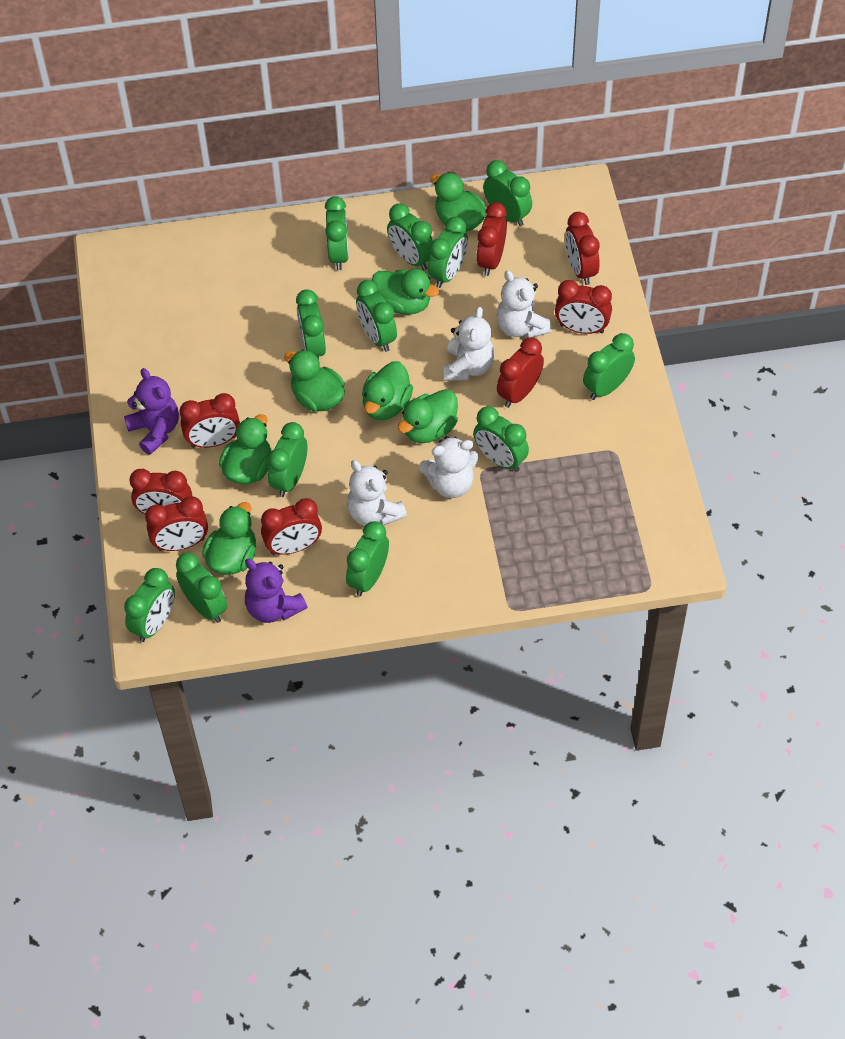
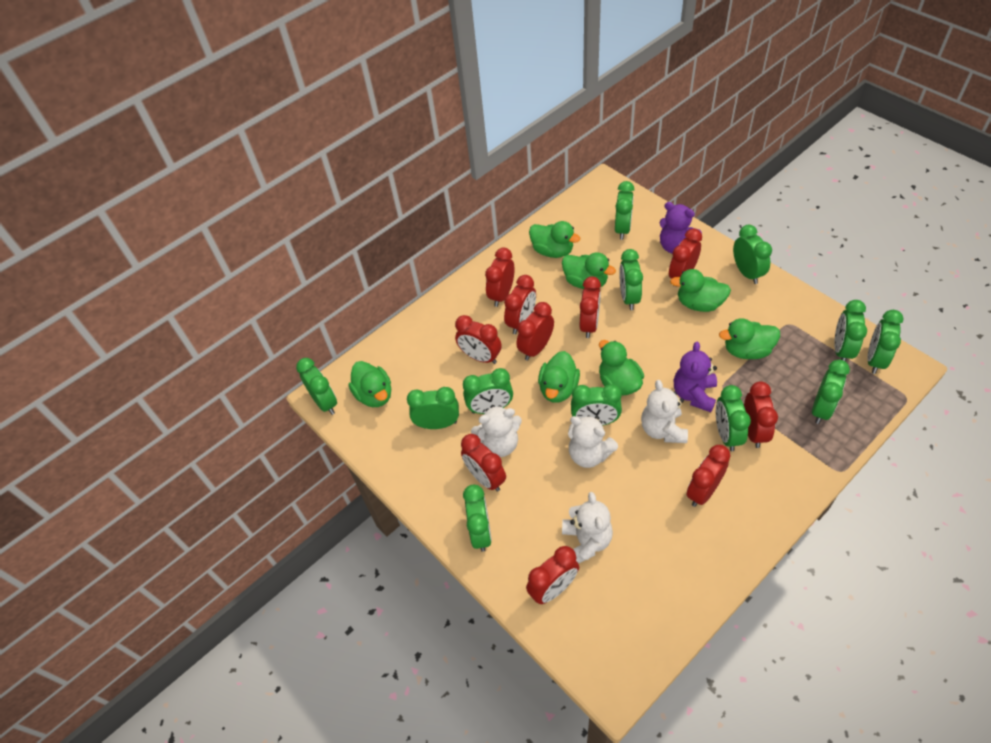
red clock: 8 -> 10

